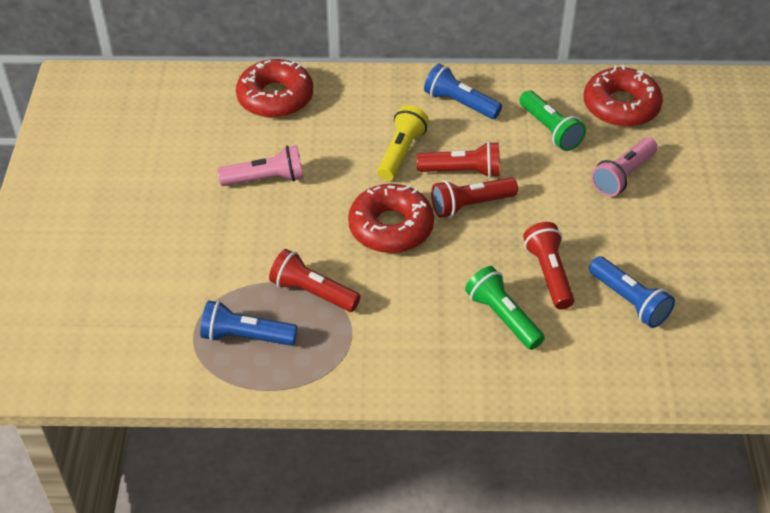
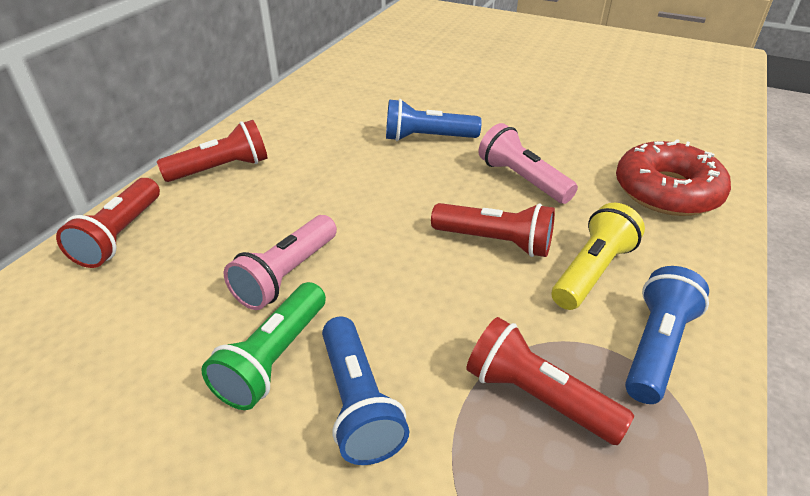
green flashlight: 2 -> 1
red donut: 3 -> 1

